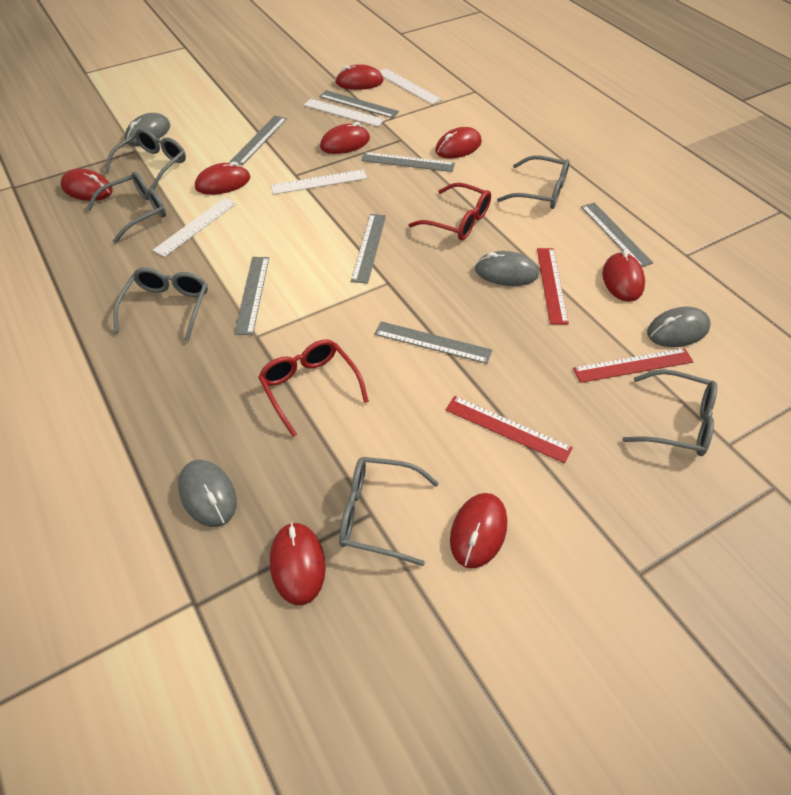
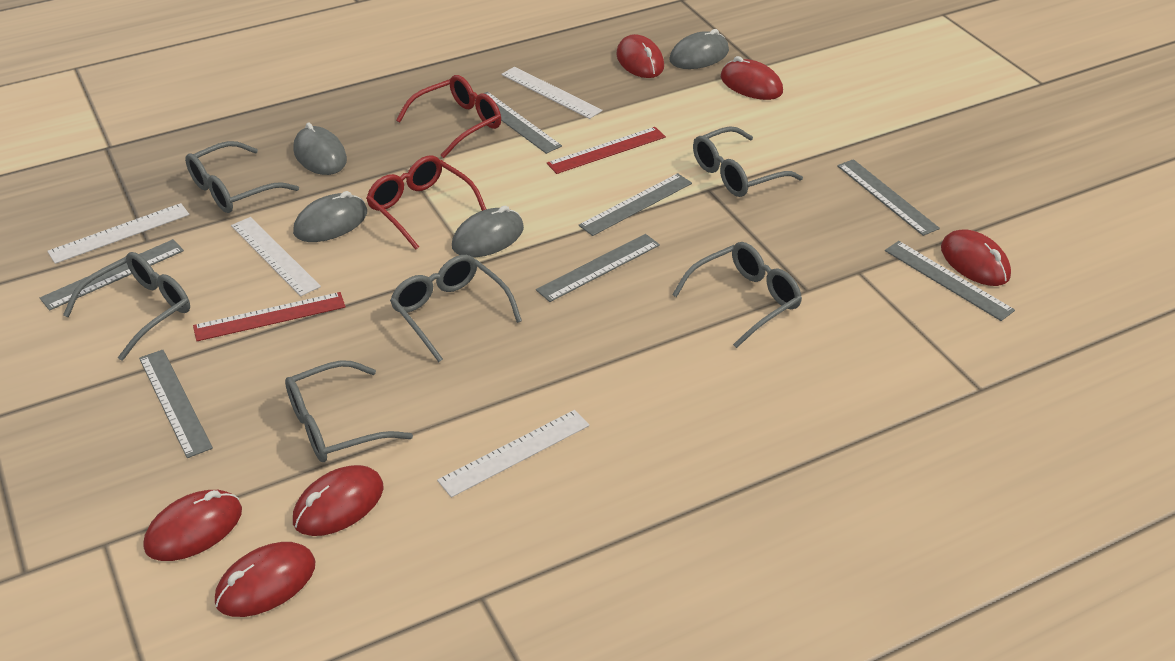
red mouse: 8 -> 6
red ruler: 3 -> 2

